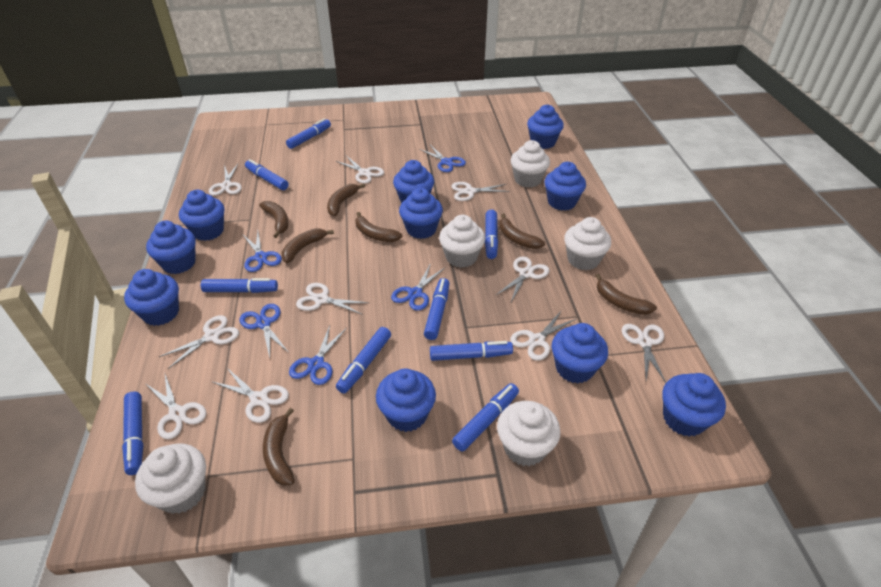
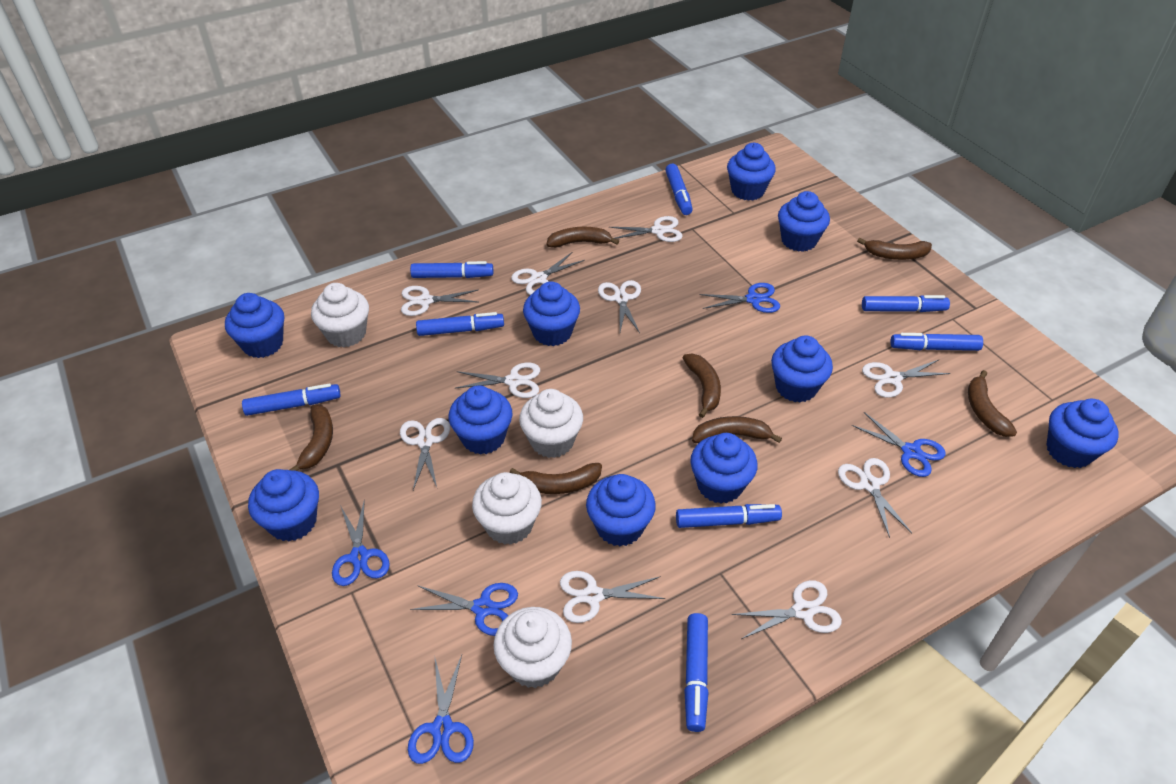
blue marker: 9 -> 8
white cupcake: 5 -> 4

